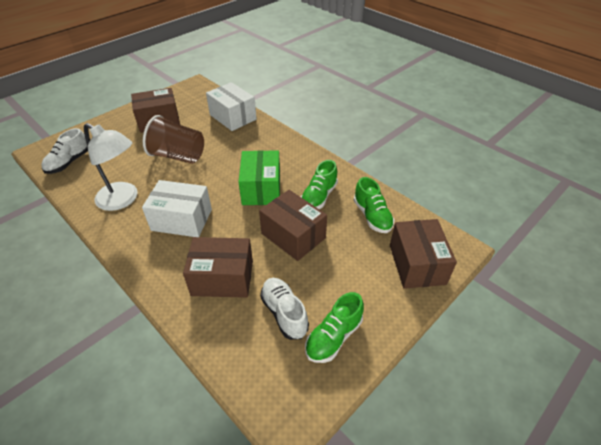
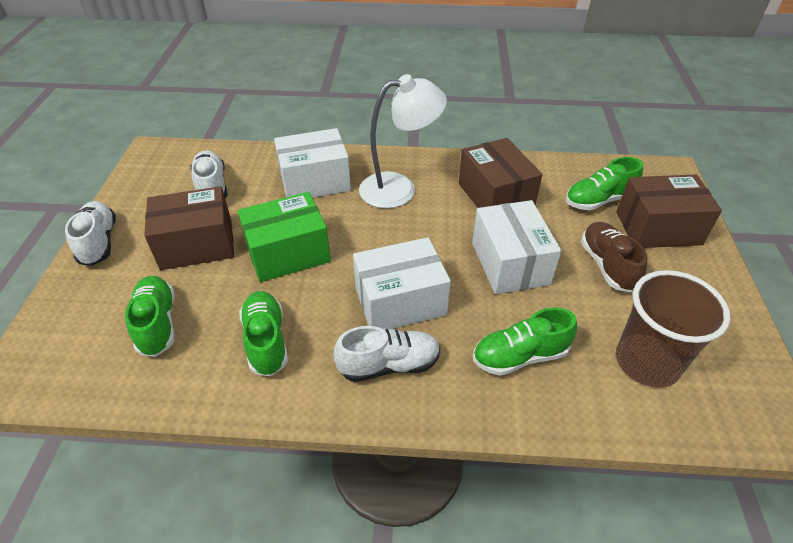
brown box: 4 -> 3
brown shoe: 0 -> 1
green shoe: 3 -> 4
white box: 2 -> 3
white shoe: 2 -> 3

